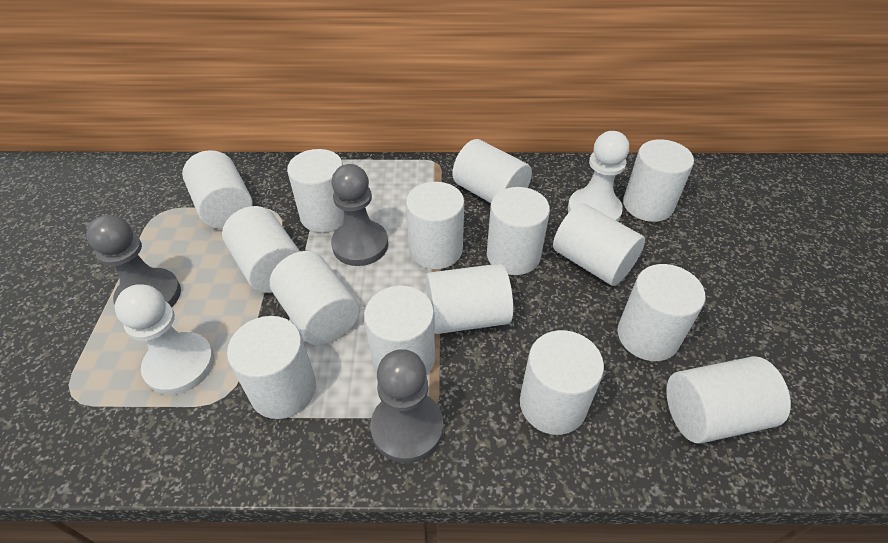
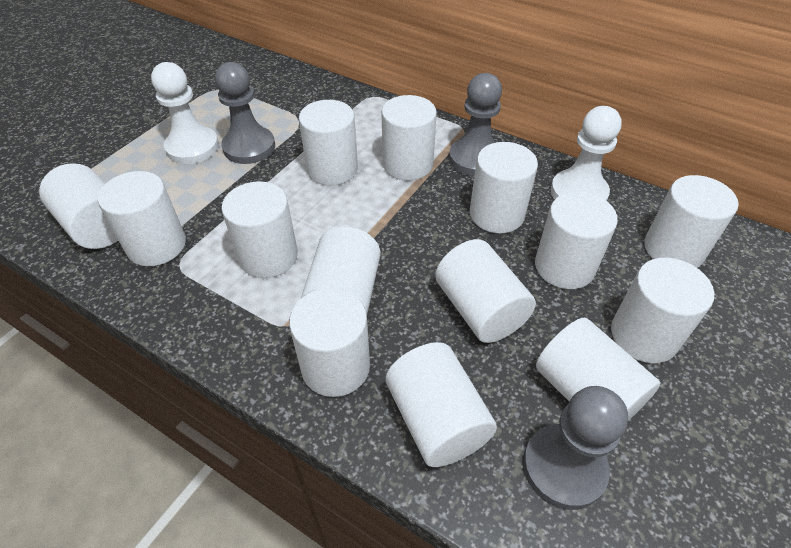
white cylinder: 15 -> 14

